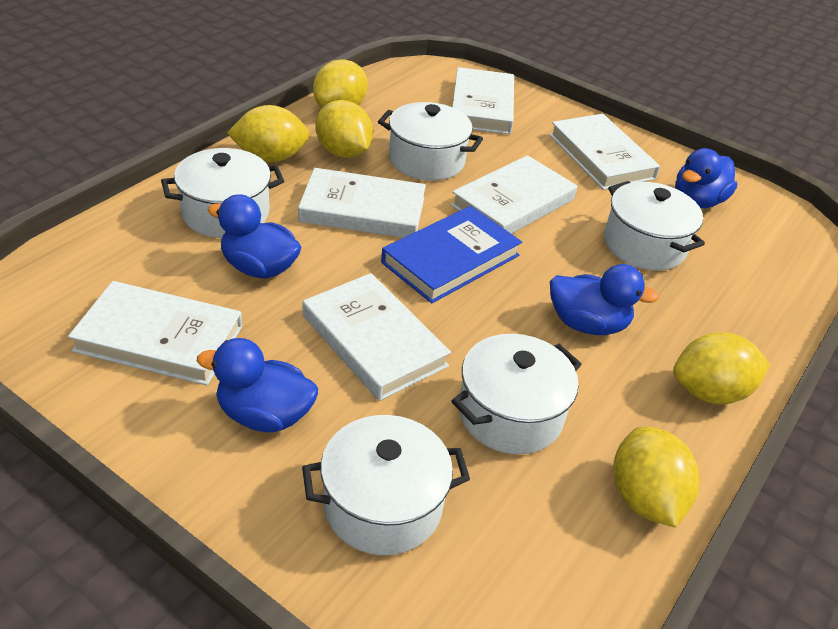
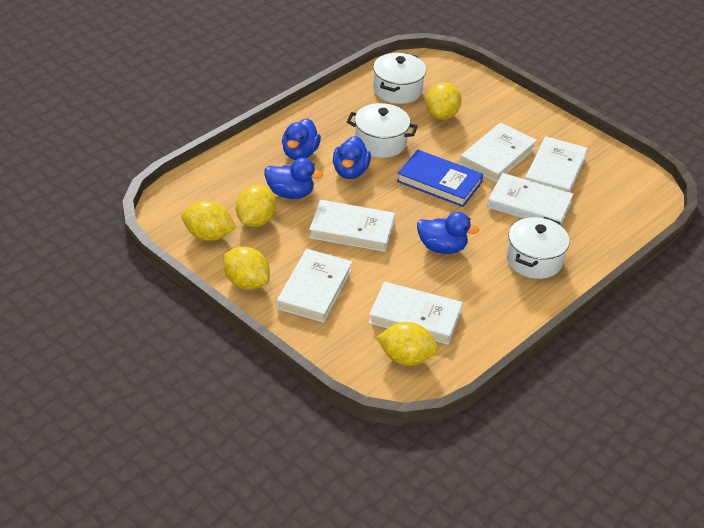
white pot: 5 -> 3

